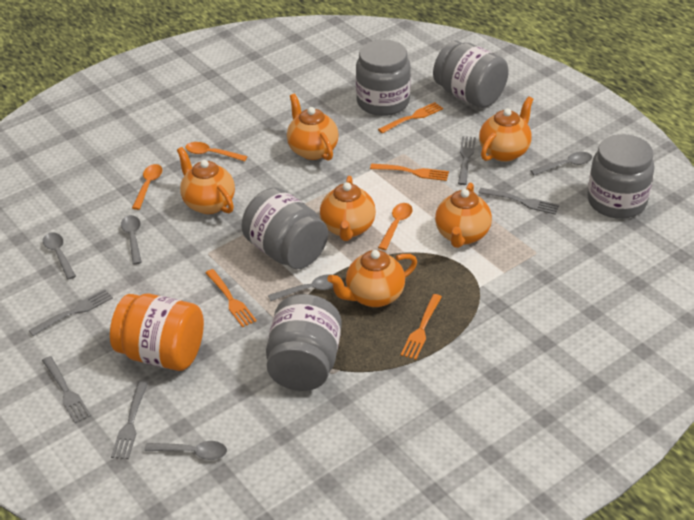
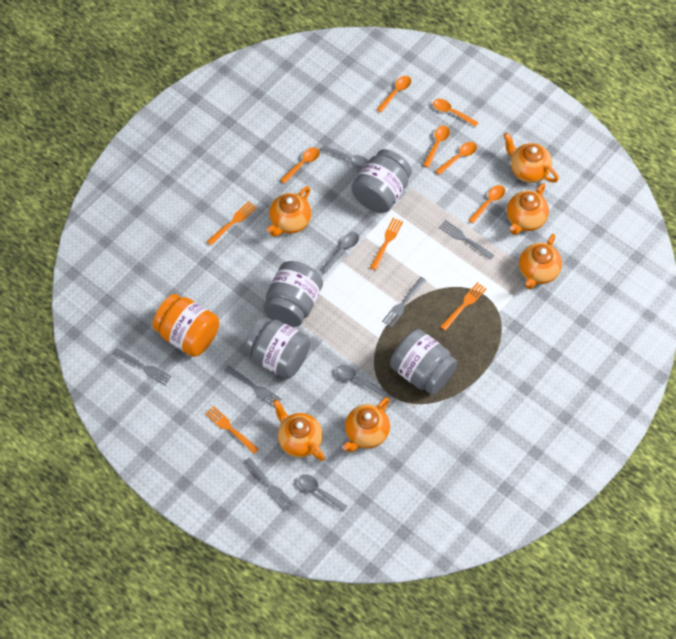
grey jar: 5 -> 4
grey spoon: 5 -> 4
orange spoon: 3 -> 6

